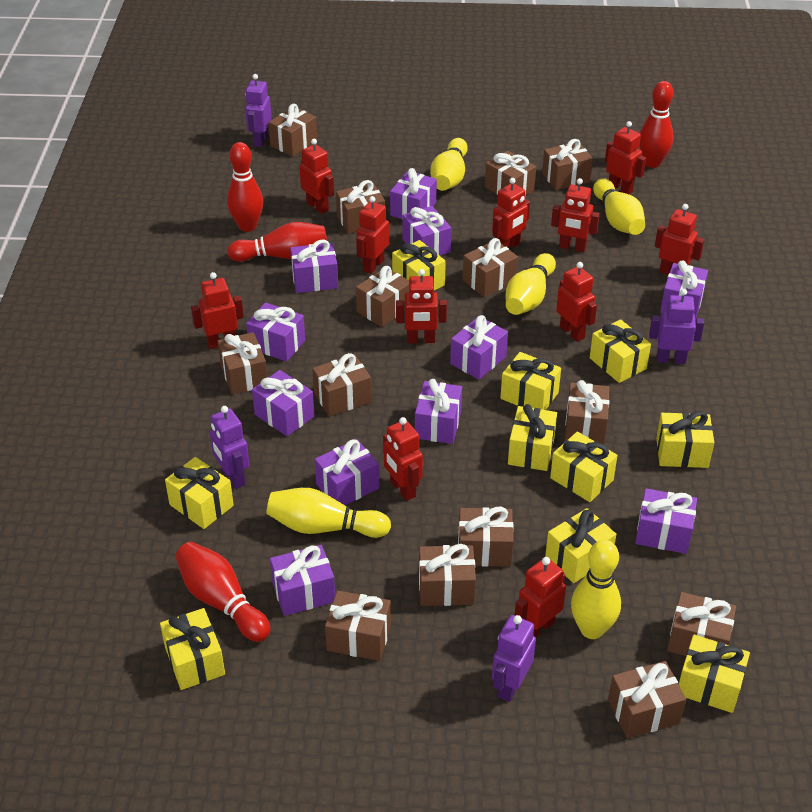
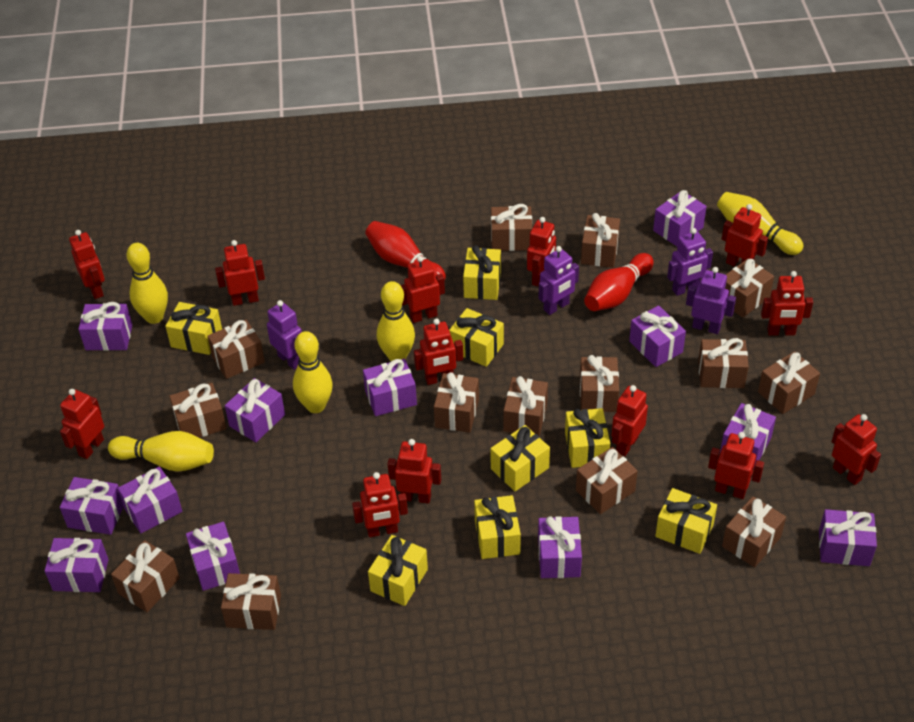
purple gift: 11 -> 12
red bowling pin: 4 -> 2
red robot: 11 -> 13
yellow gift: 10 -> 8

